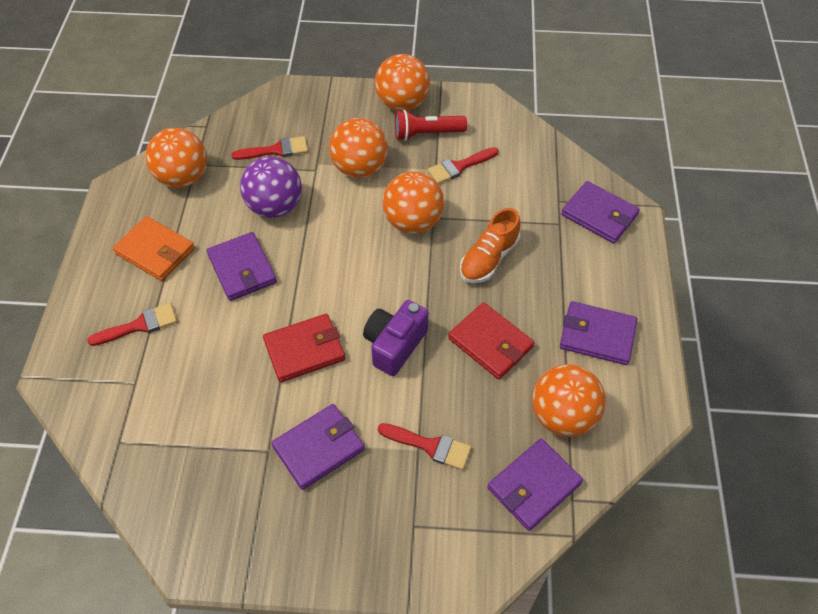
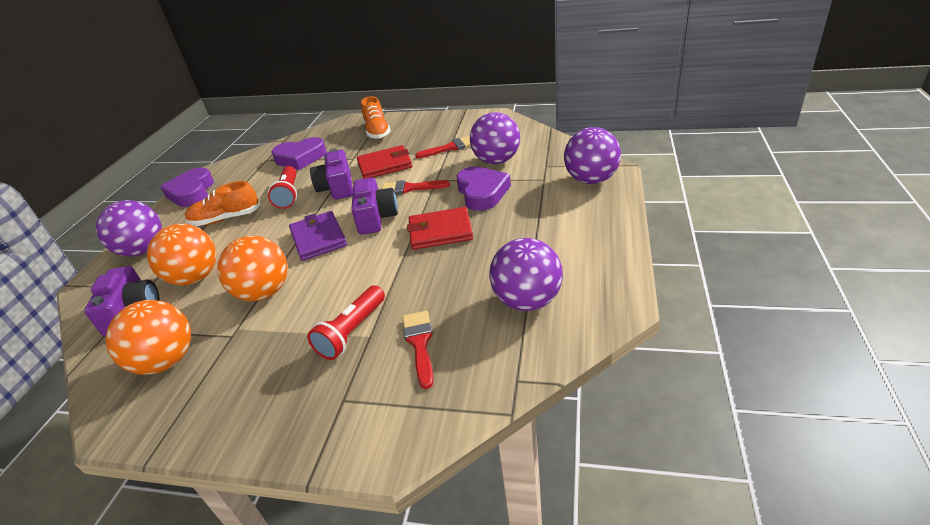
orange ball: 5 -> 3
orange shoe: 1 -> 2
orange wallet: 1 -> 0
purple ball: 1 -> 4
purple camera: 1 -> 3
purple heart: 0 -> 3
purple wallet: 5 -> 1
red brush: 4 -> 3
red flashlight: 1 -> 2

